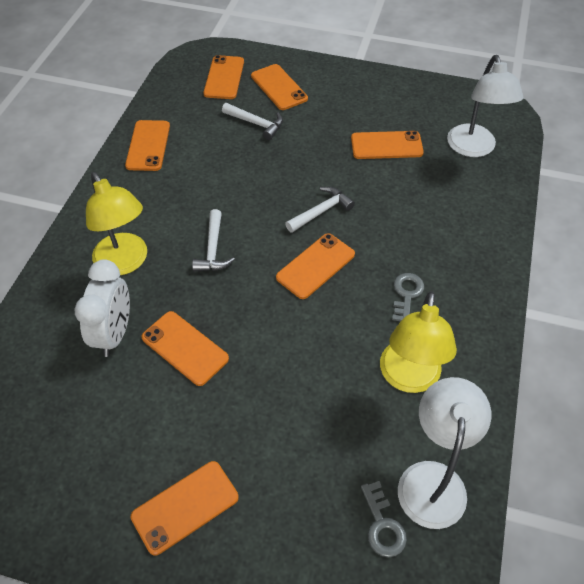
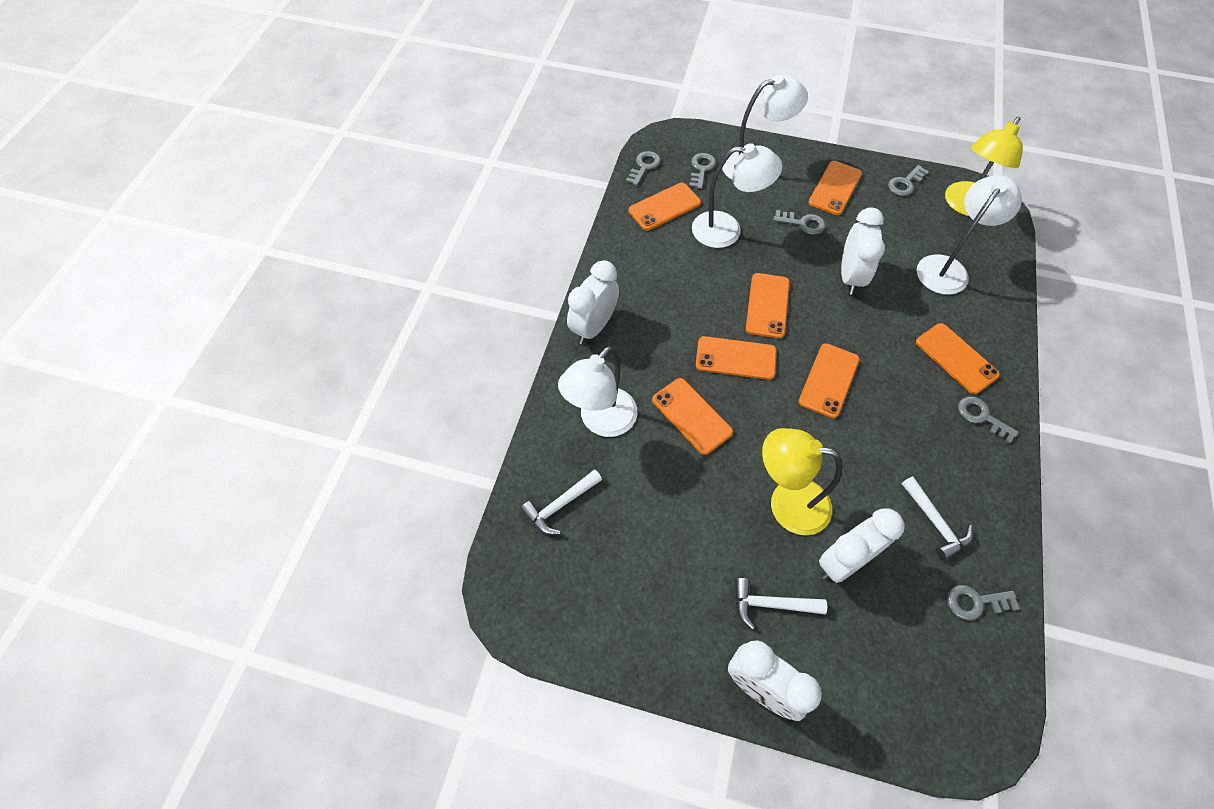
grey key: 2 -> 6
white clock: 1 -> 4
white lamp: 2 -> 4

